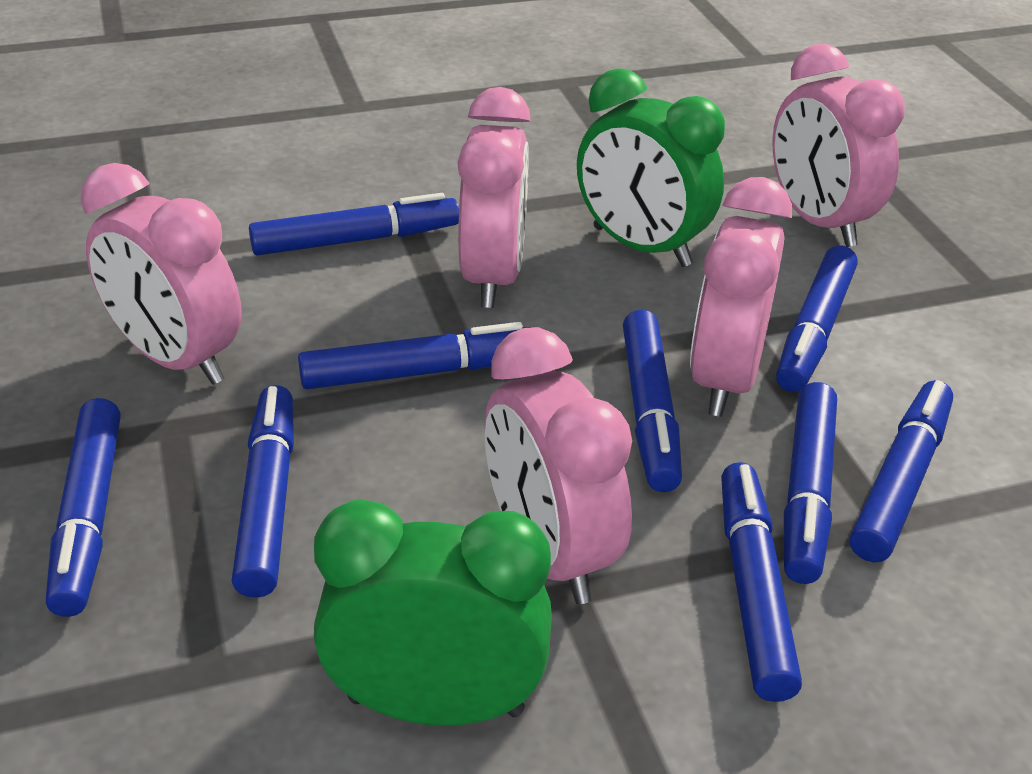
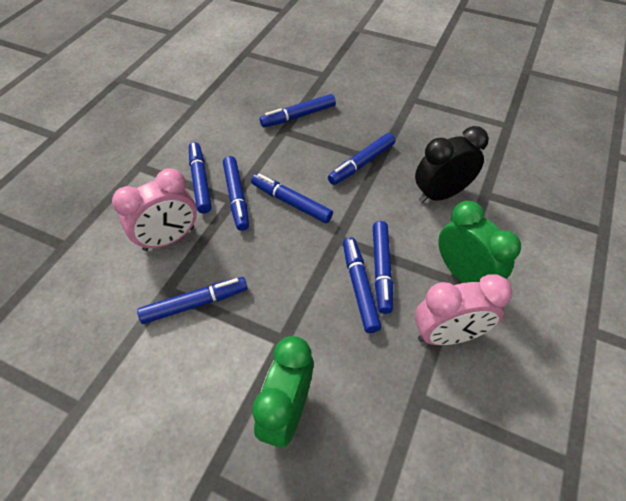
black clock: 0 -> 1
blue marker: 9 -> 8
pink clock: 5 -> 2

